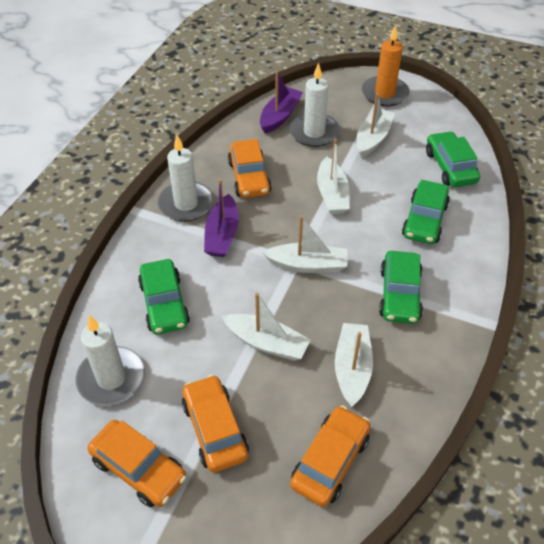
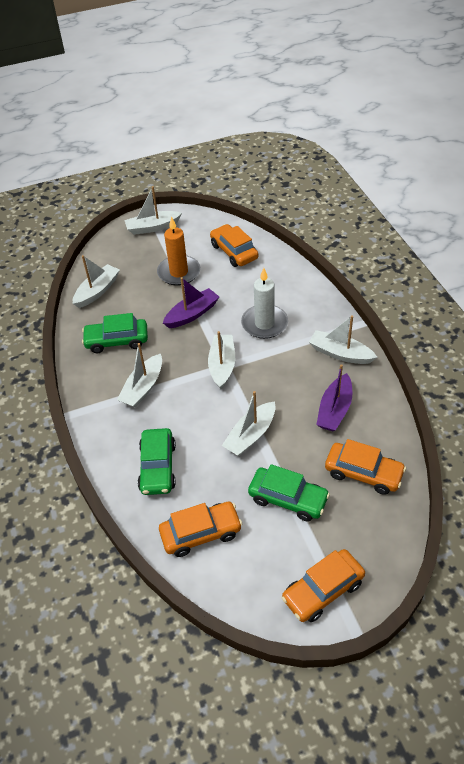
green car: 4 -> 3
white boat: 5 -> 6
white candle: 3 -> 1

